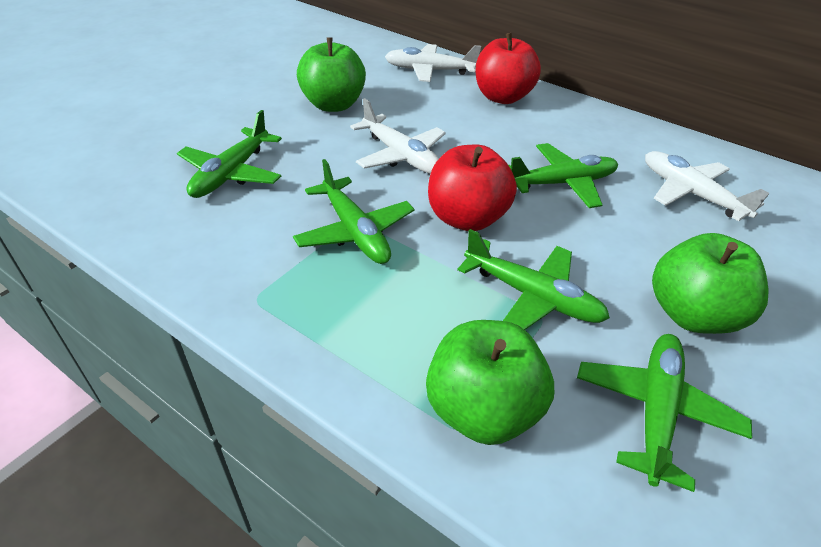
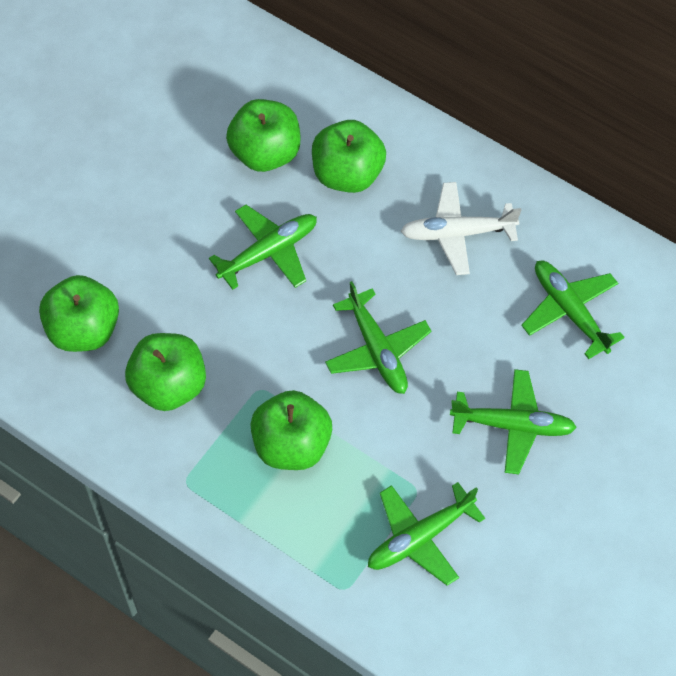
green apple: 3 -> 5
red apple: 2 -> 0
white plane: 3 -> 1

